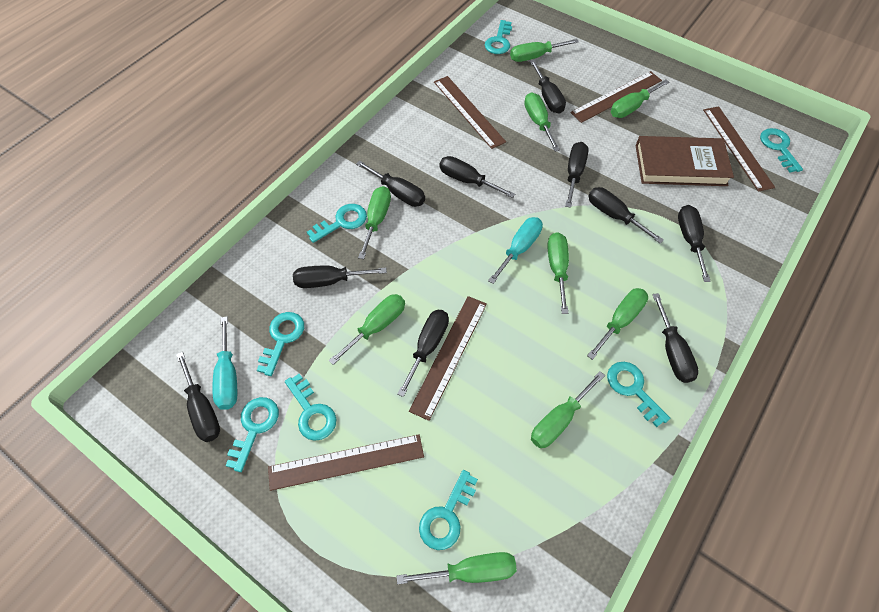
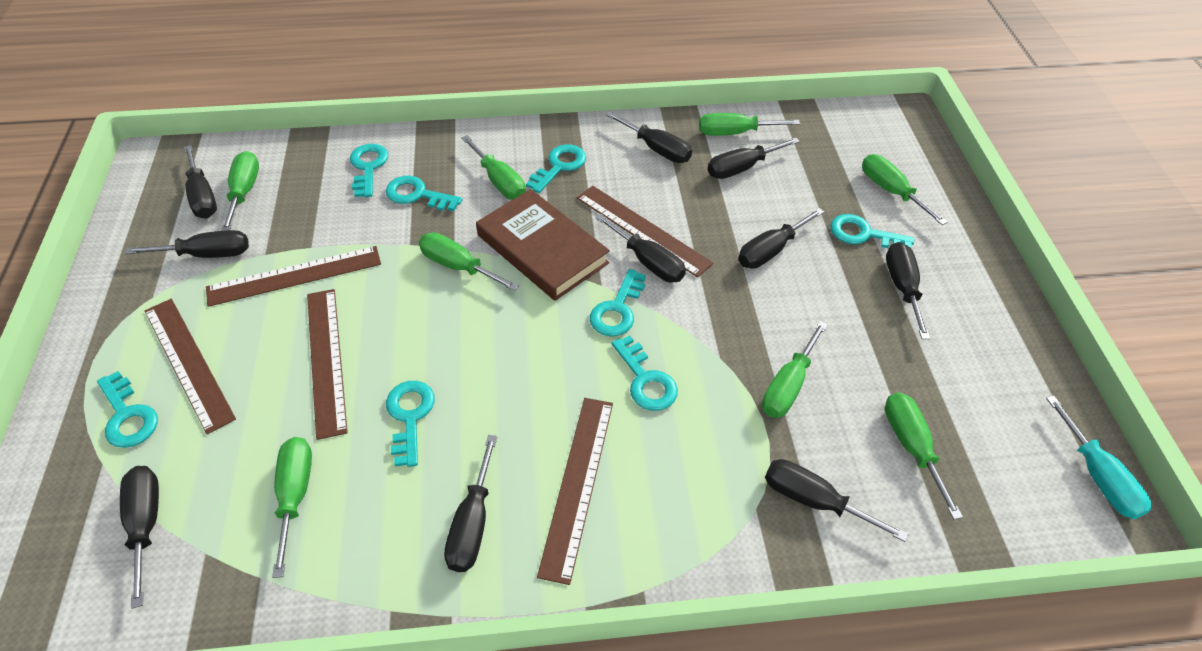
green screwdriver: 9 -> 8
turquoise screwdriver: 2 -> 1

